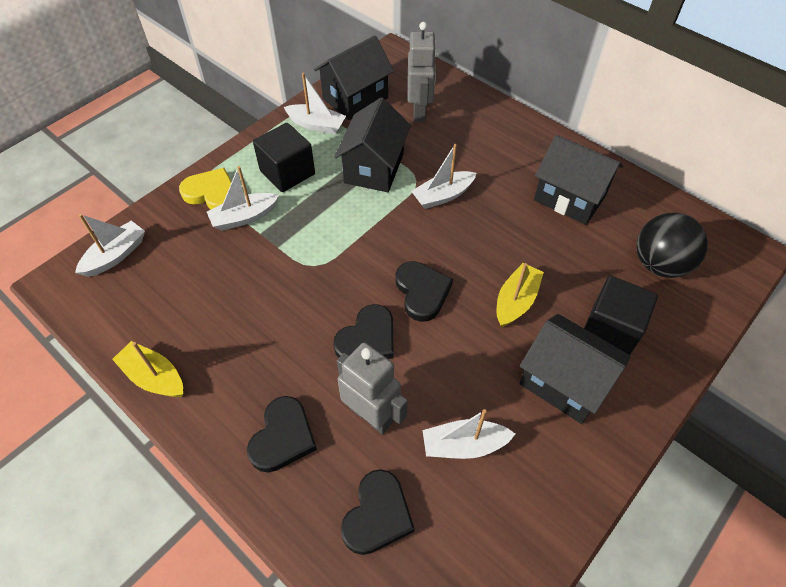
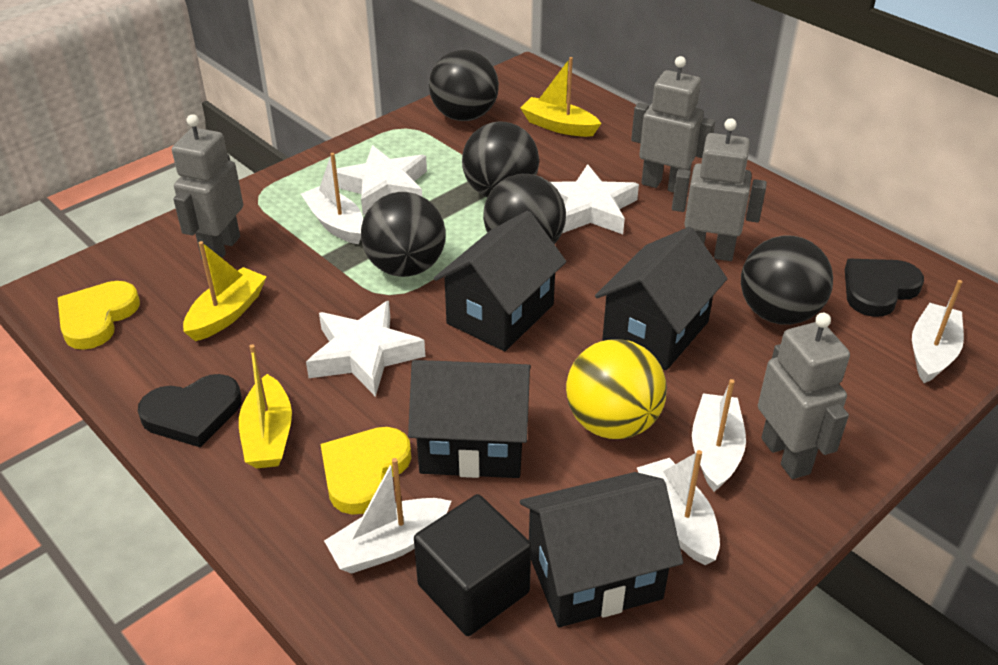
black ball: 1 -> 5
black cube: 2 -> 1
black heart: 4 -> 2
grey robot: 2 -> 4
white star: 0 -> 3
yellow ball: 0 -> 1
yellow boat: 2 -> 3
yellow heart: 1 -> 2

